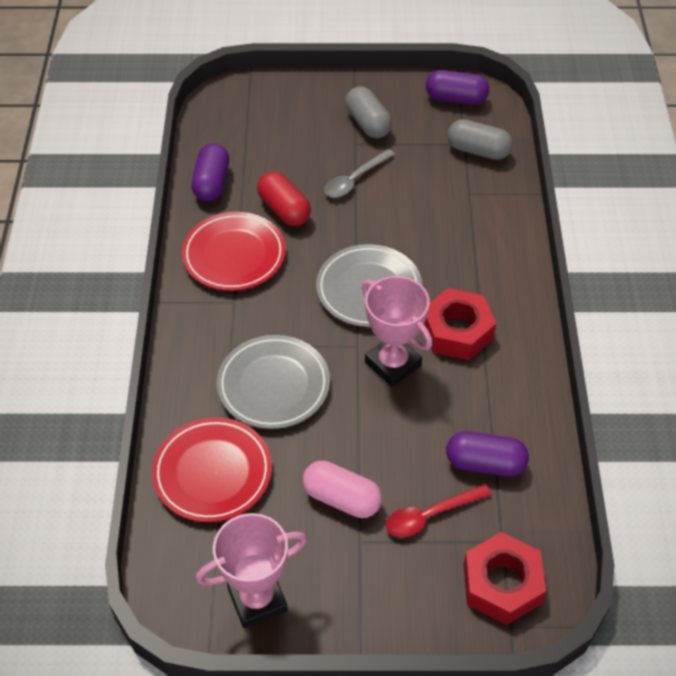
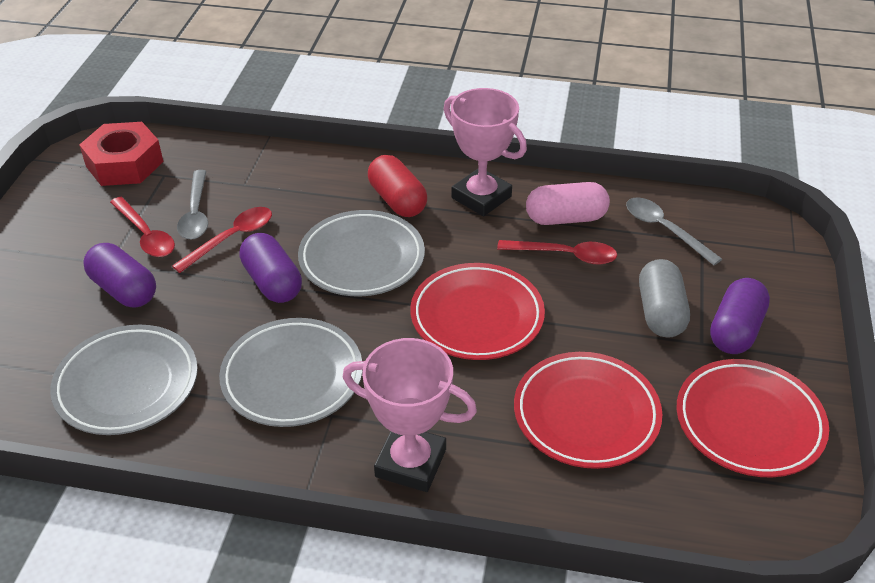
grey capsule: 2 -> 1
grey plate: 2 -> 3
grey spoon: 1 -> 2
red nut: 2 -> 1
red plate: 2 -> 3
red spoon: 1 -> 3

